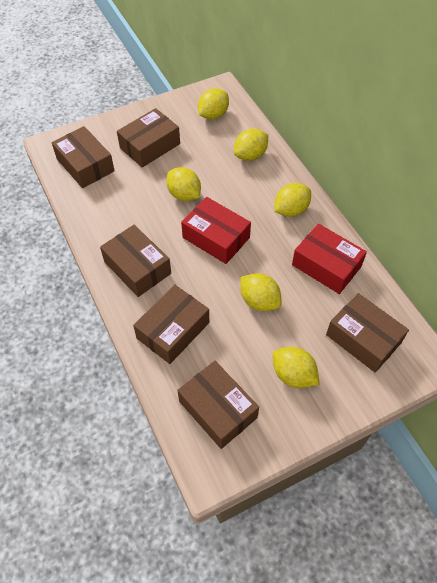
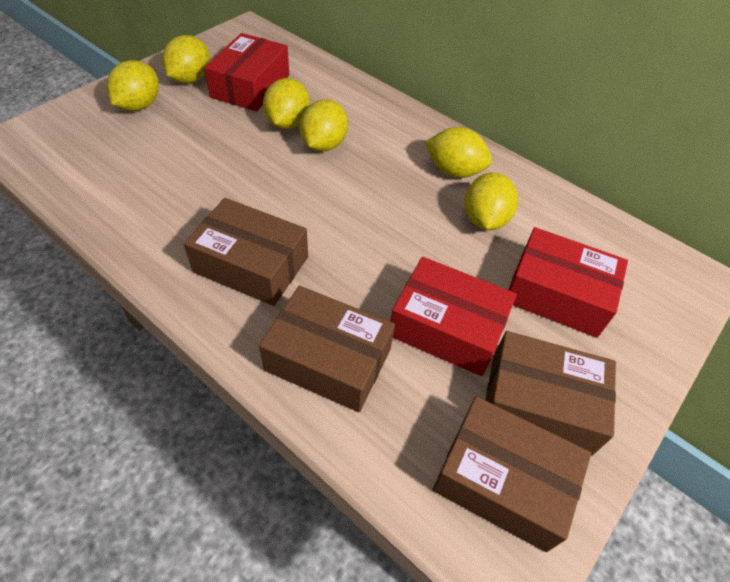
brown box: 6 -> 4
red box: 2 -> 3

